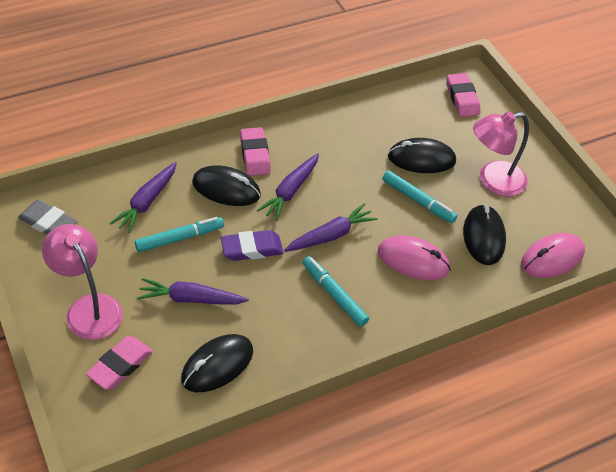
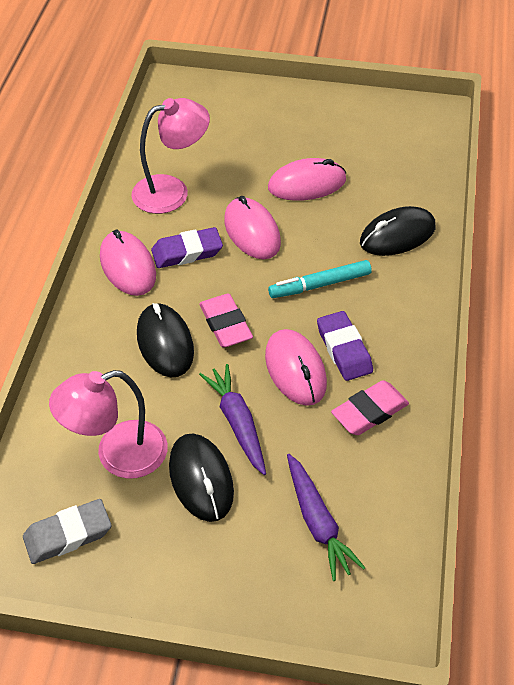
black mouse: 4 -> 3
pink eraser: 3 -> 2
pink mouse: 2 -> 4
purple carrot: 4 -> 2
purple eraser: 1 -> 2
turquoise marker: 3 -> 1

